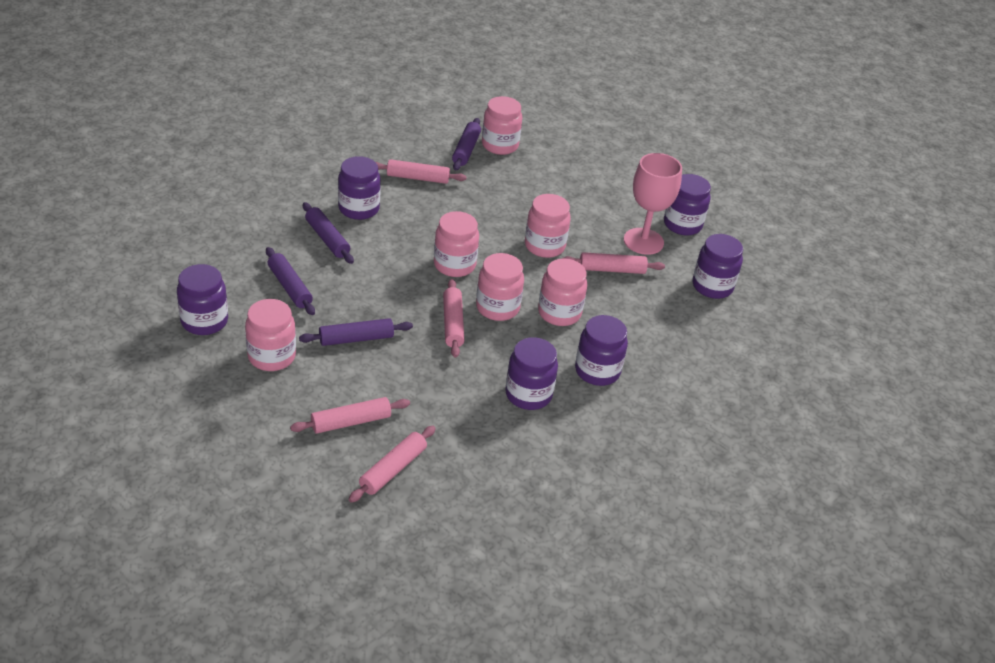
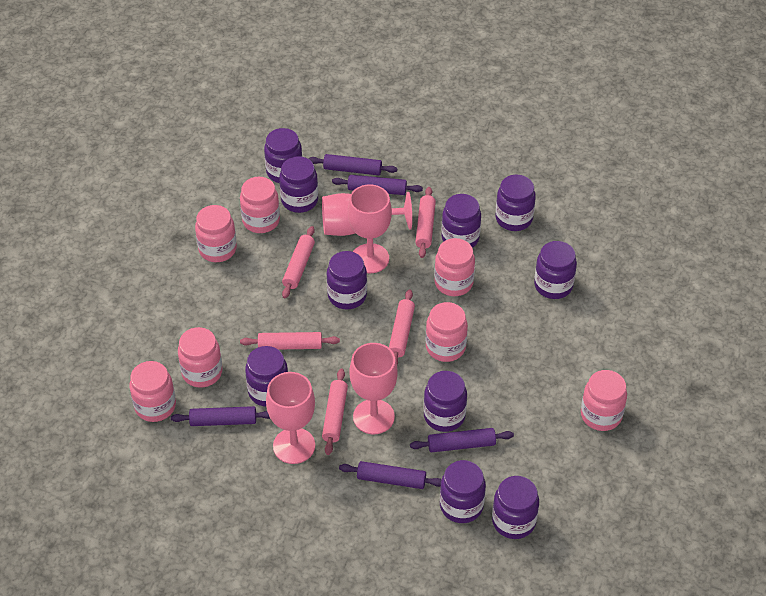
pink goblet: 1 -> 4
pink jar: 6 -> 7
purple jar: 6 -> 10
purple rolling pin: 4 -> 5

